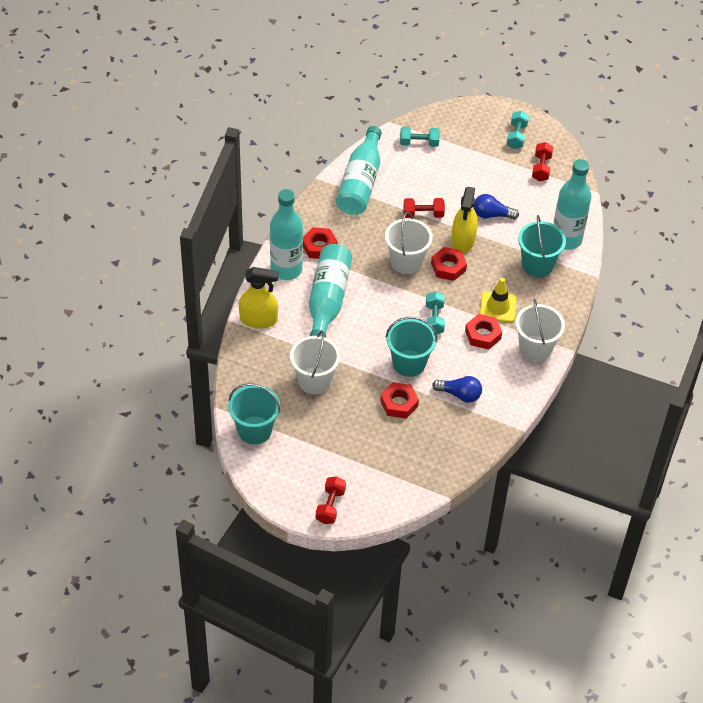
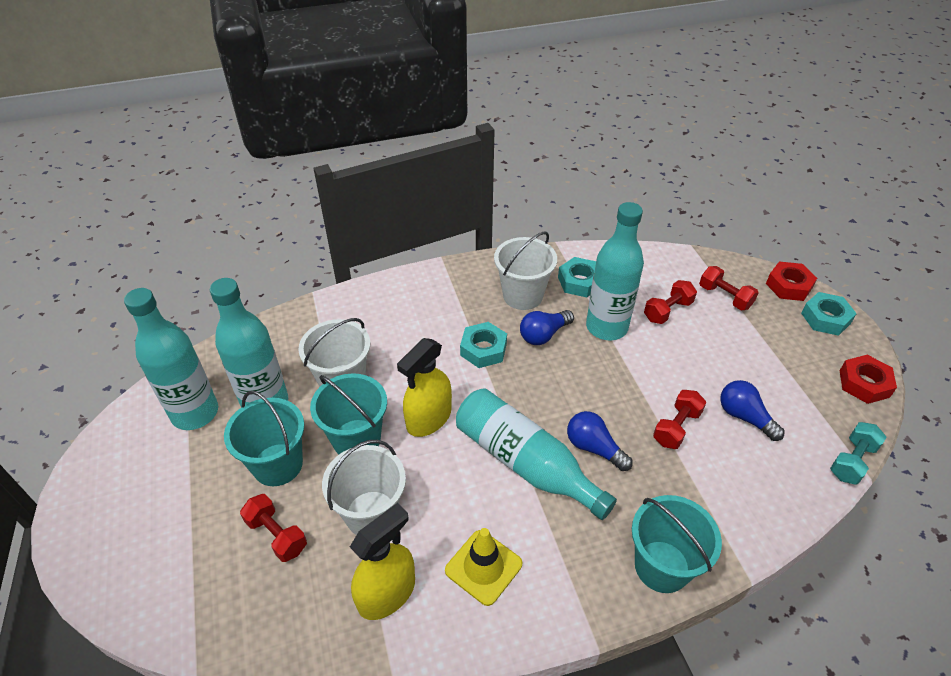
blue light bulb: 2 -> 3
red dumbbell: 3 -> 4
red nut: 4 -> 2
turquoise dumbbell: 3 -> 1
turquoise nut: 0 -> 3

